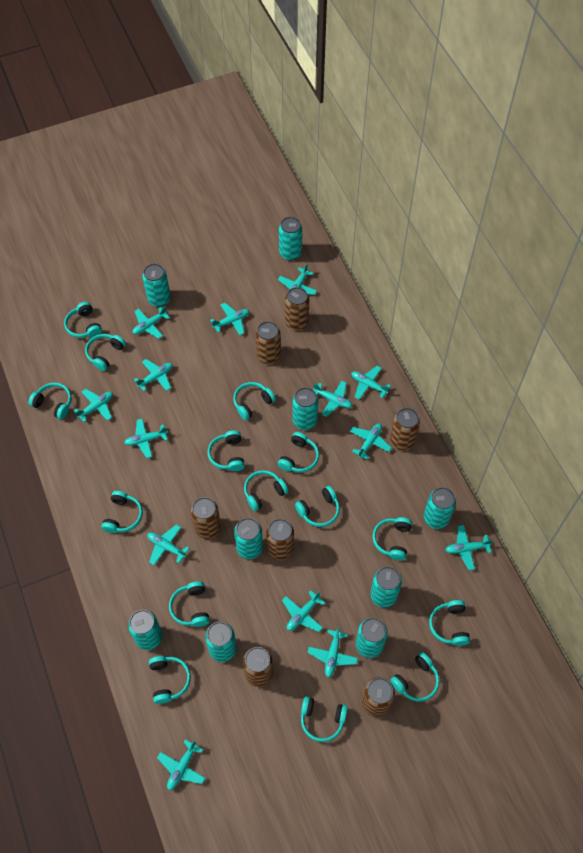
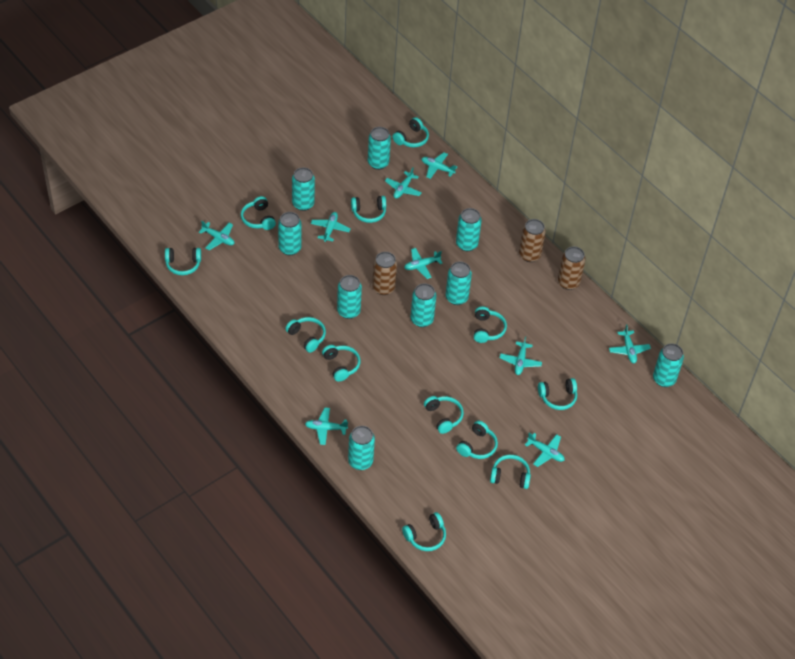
brown can: 7 -> 3
turquoise headphones: 15 -> 12
turquoise plane: 14 -> 9

